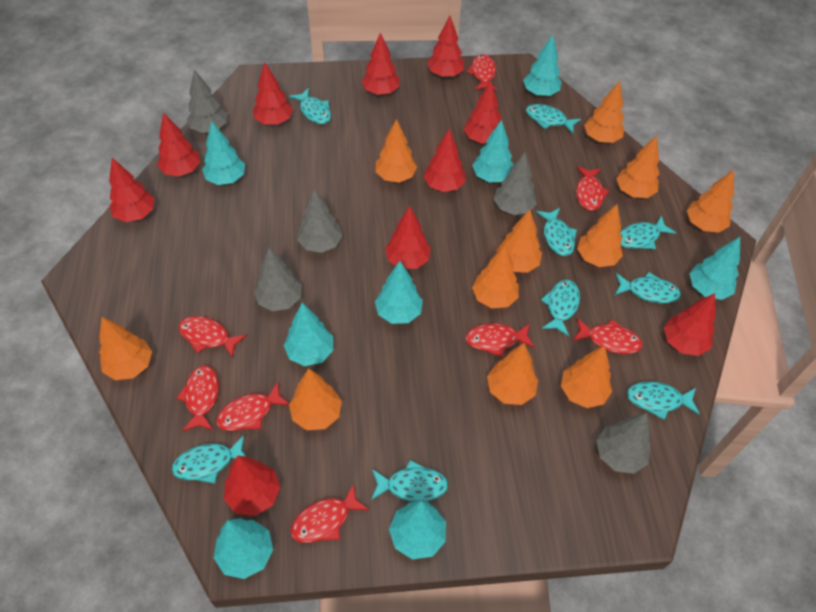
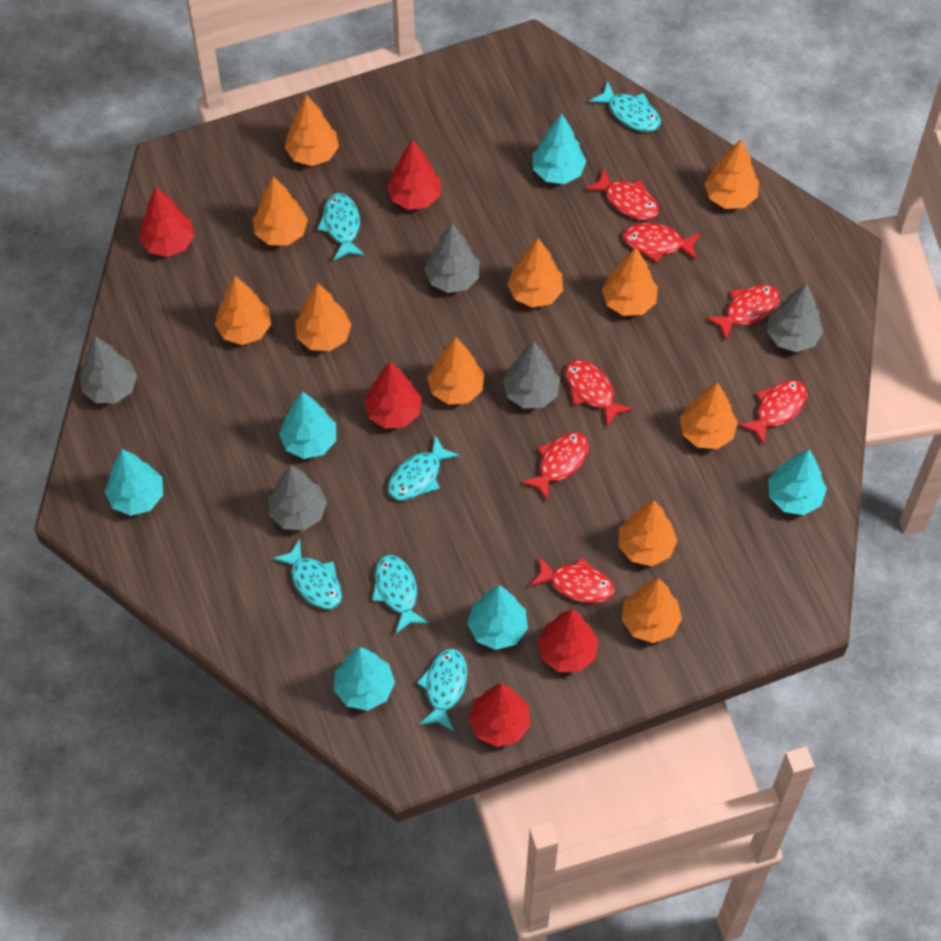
red fish: 8 -> 7
red tree: 10 -> 5
turquoise fish: 9 -> 6
turquoise tree: 8 -> 6

